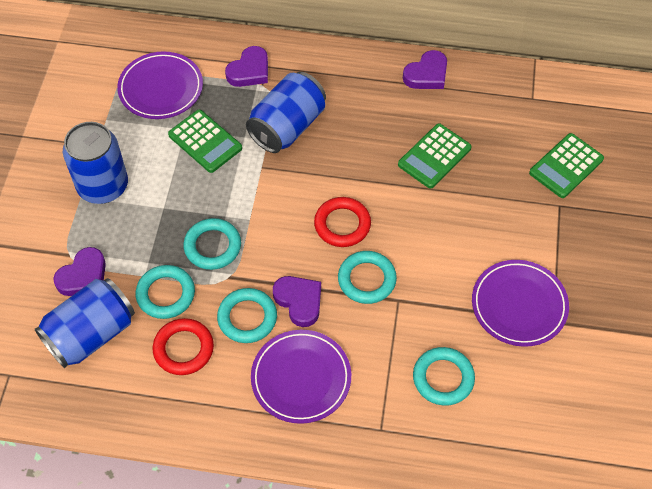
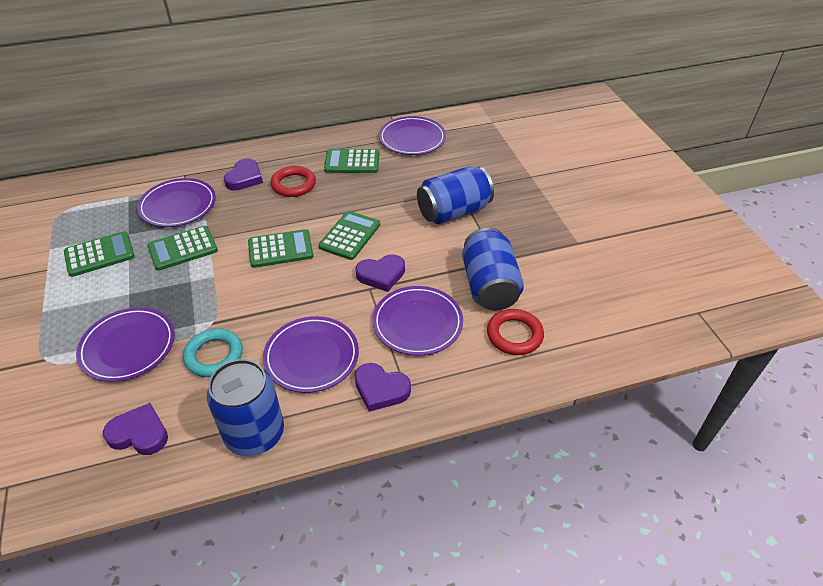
green calculator: 3 -> 5
purple plate: 3 -> 5
turquoise ring: 5 -> 1

